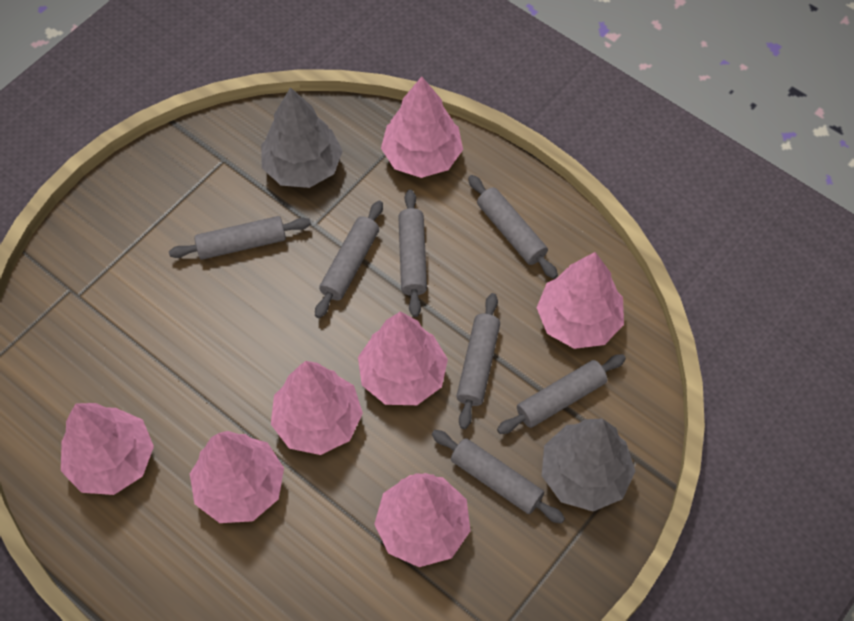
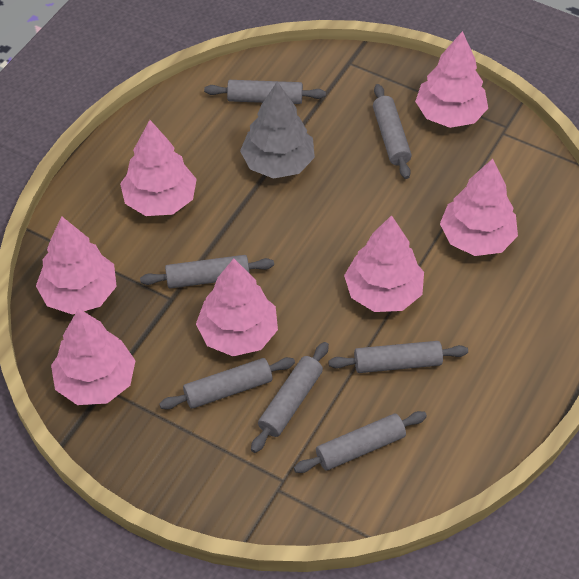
grey tree: 2 -> 1

